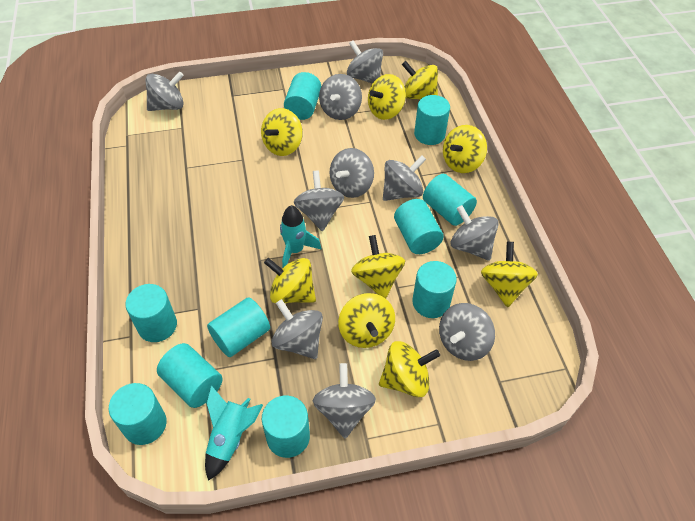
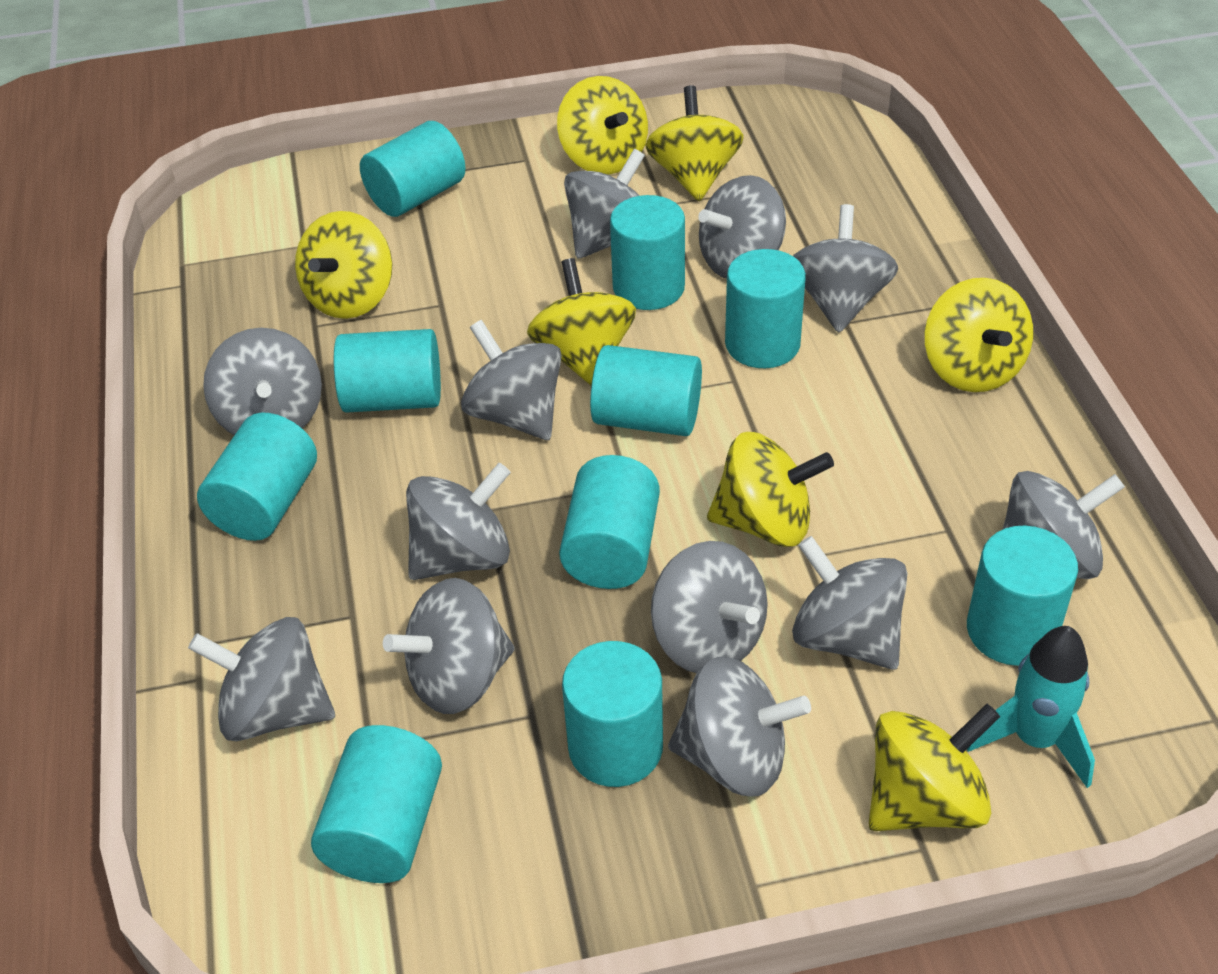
grey spinning top: 10 -> 12
turquoise rocket: 2 -> 1
yellow spinning top: 9 -> 7

